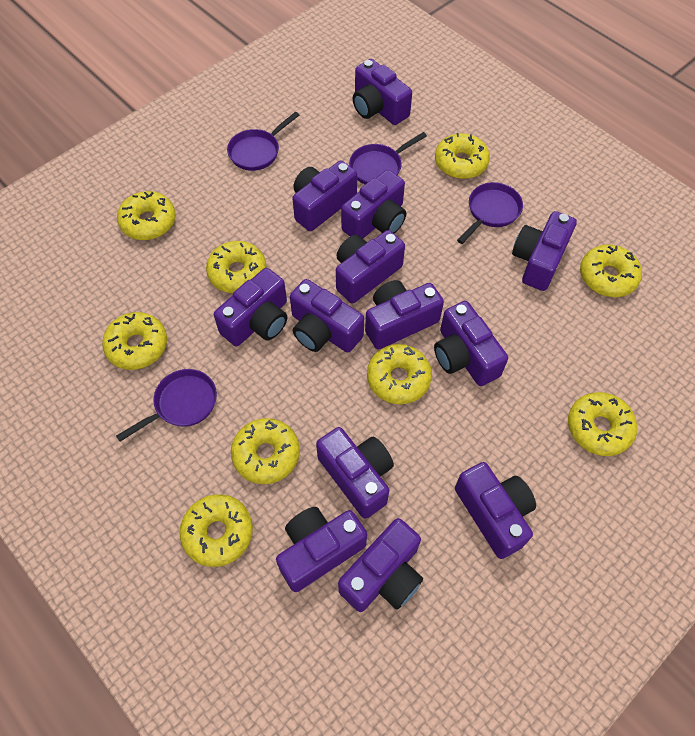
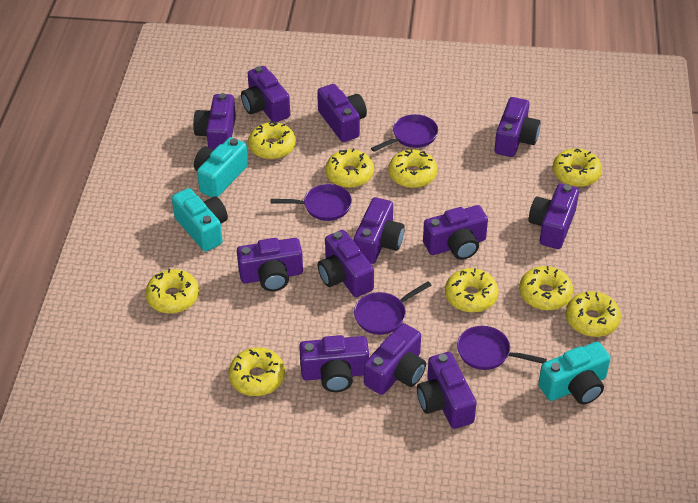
purple camera: 13 -> 12
turquoise camera: 0 -> 3

